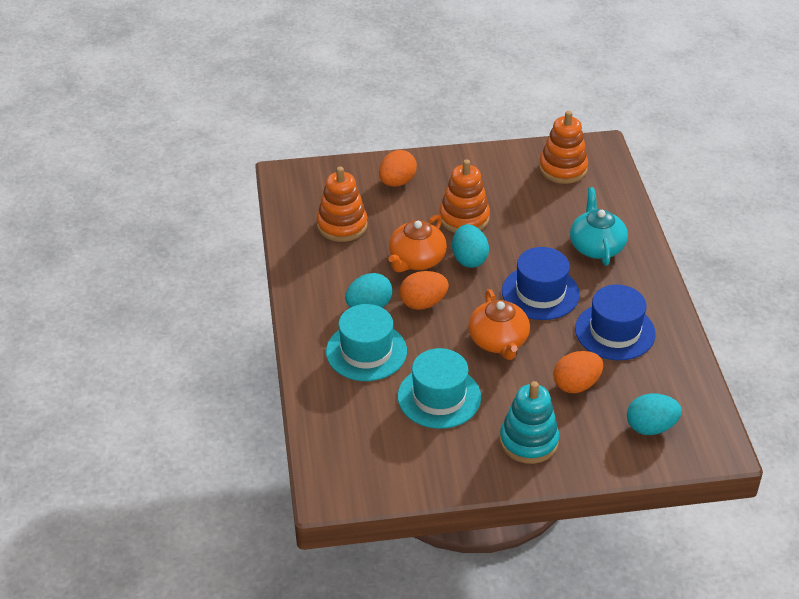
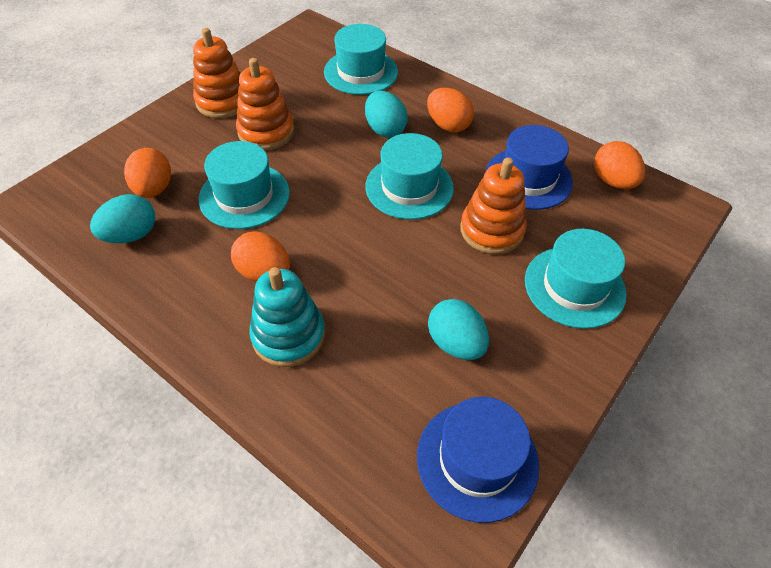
orange egg: 3 -> 4
orange teapot: 2 -> 0
turquoise hat: 2 -> 4
turquoise teapot: 1 -> 0

